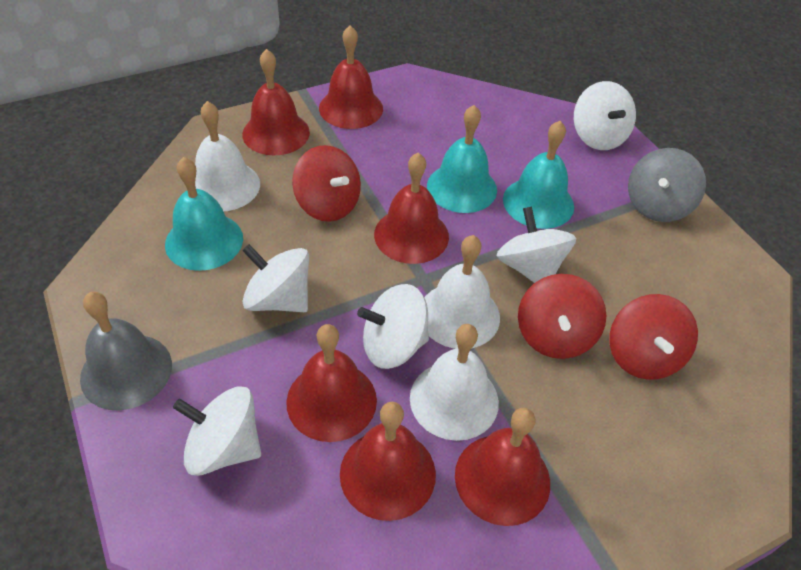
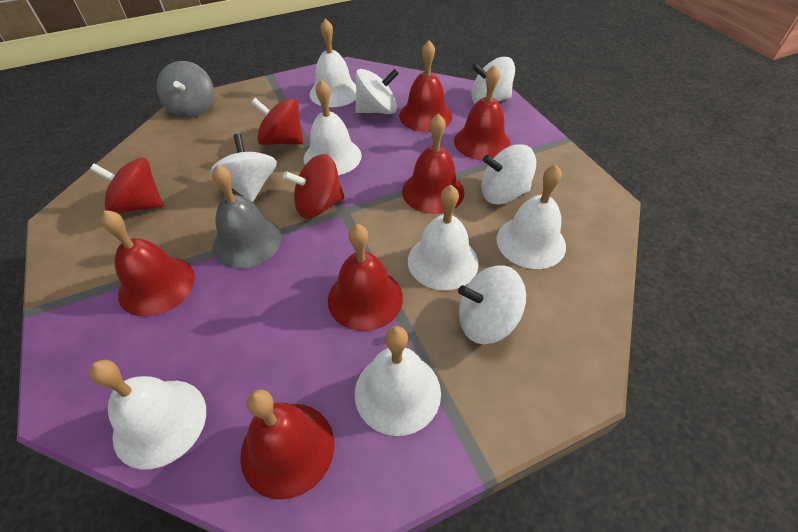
turquoise bell: 3 -> 0
white bell: 3 -> 6

